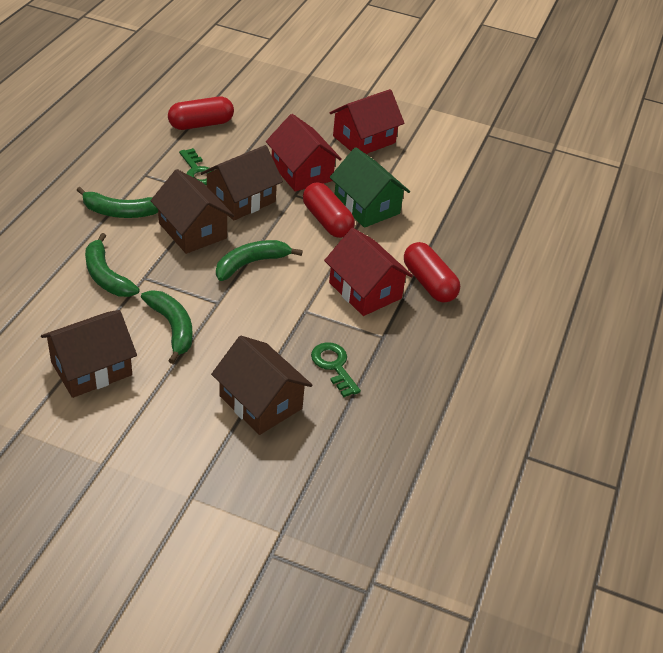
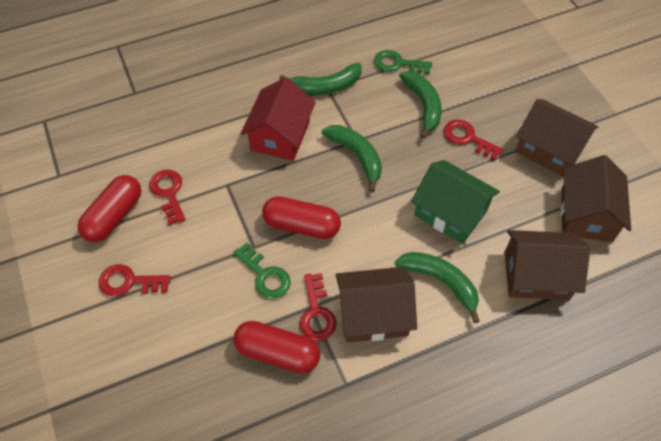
red house: 3 -> 1
red key: 0 -> 4

